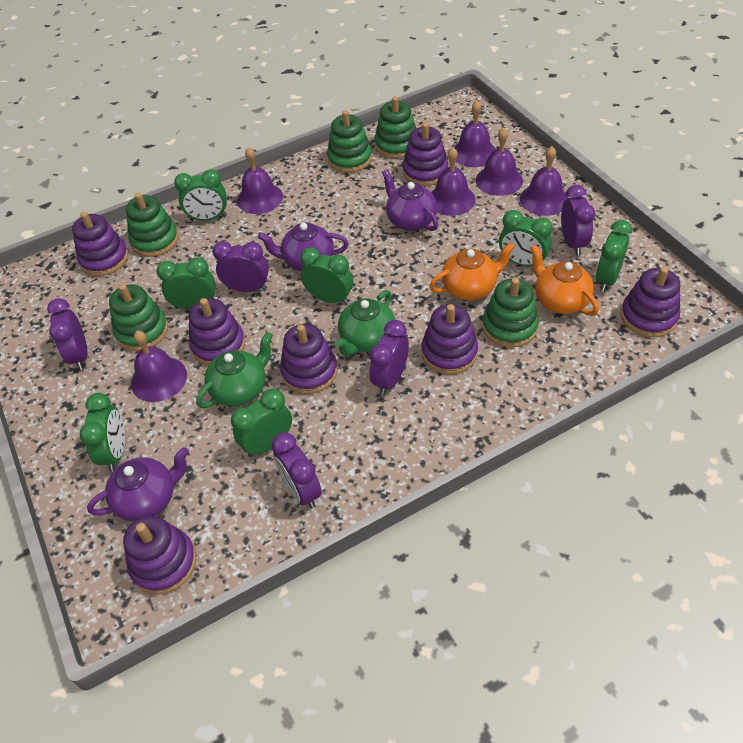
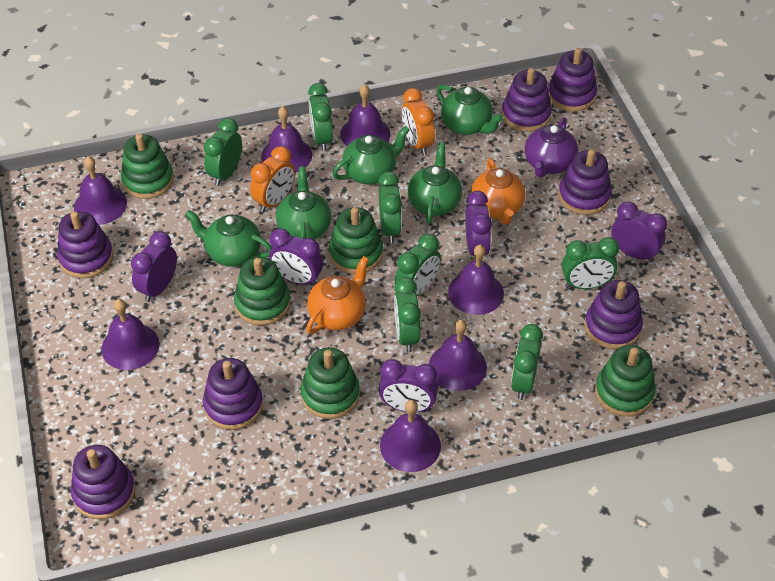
green teapot: 2 -> 5
orange clock: 0 -> 2
purple bell: 6 -> 7
purple teapot: 3 -> 1

